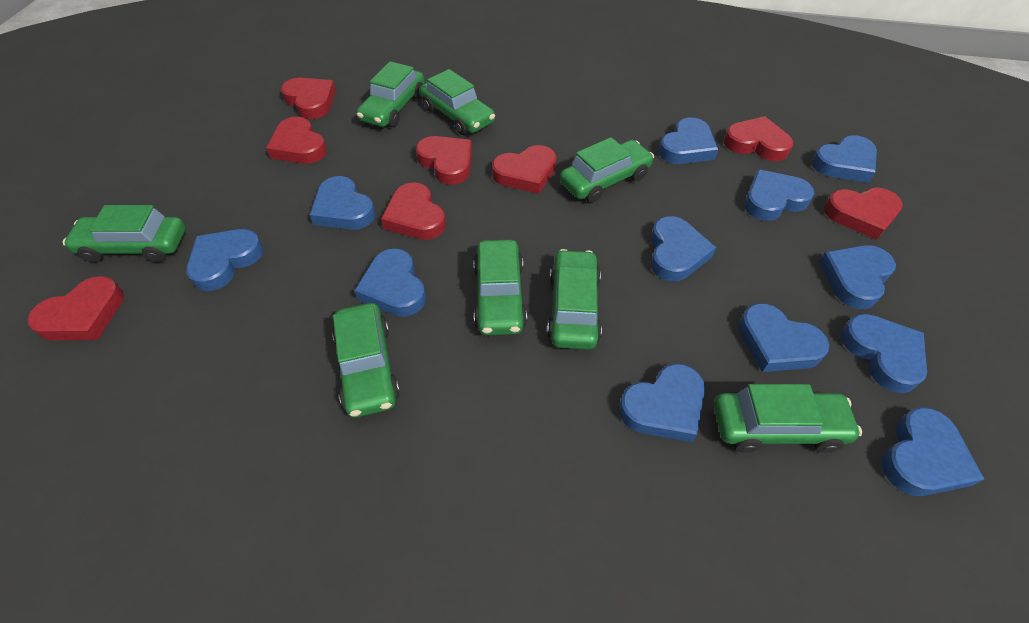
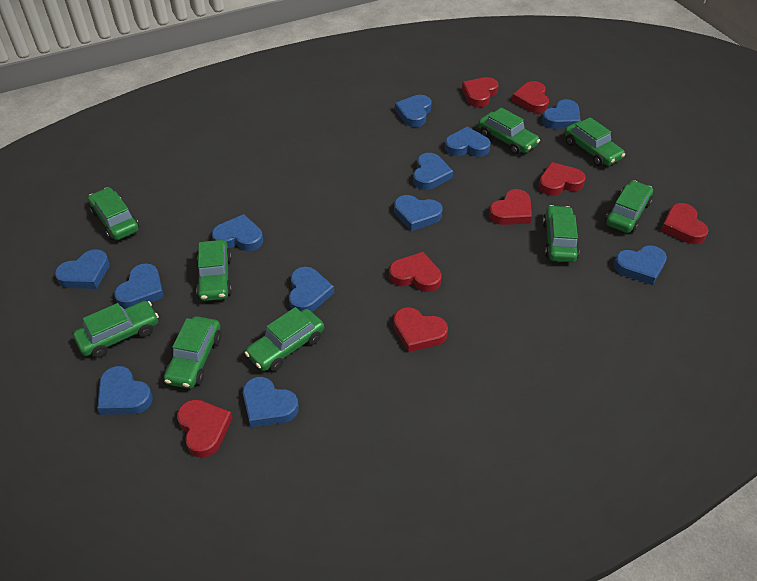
green car: 8 -> 9

